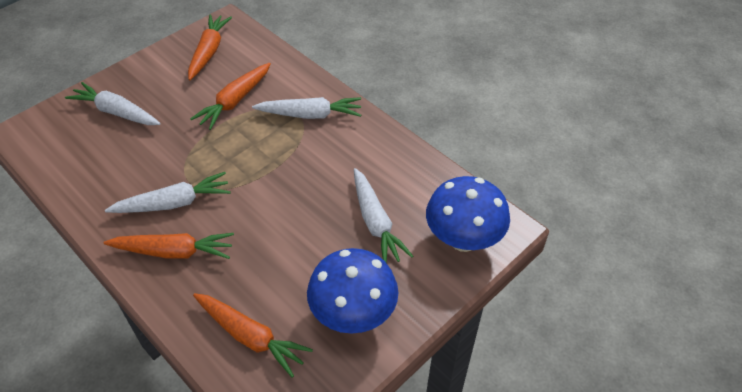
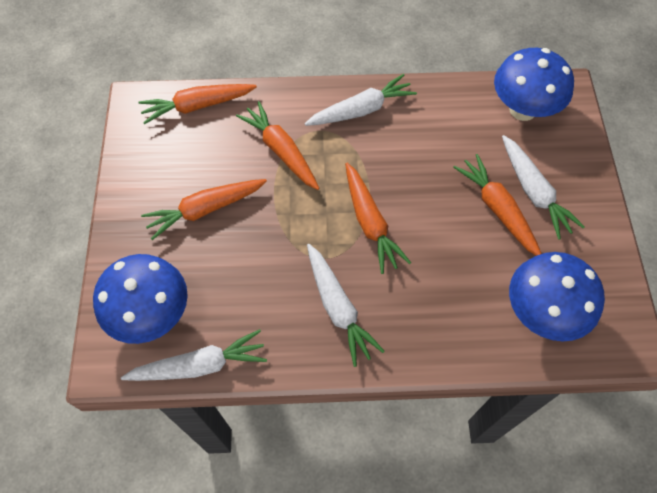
blue mushroom: 2 -> 3
orange carrot: 4 -> 5

